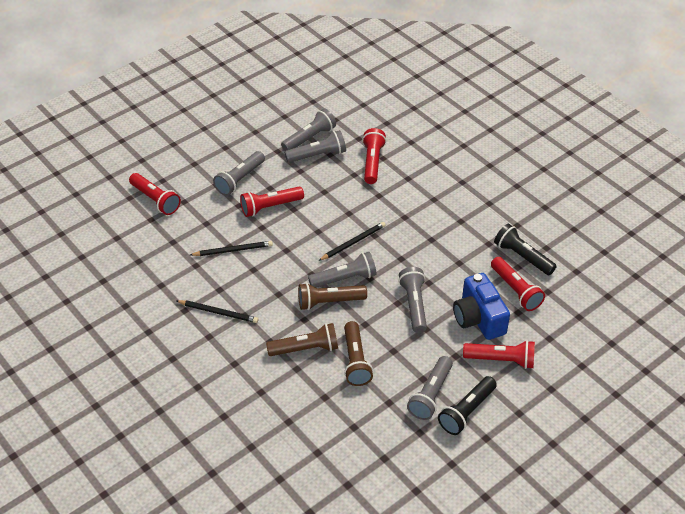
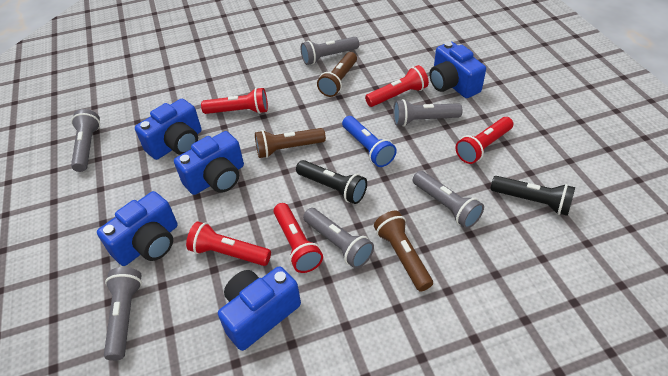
black pencil: 3 -> 0
blue camera: 1 -> 5
blue flashlight: 0 -> 1

